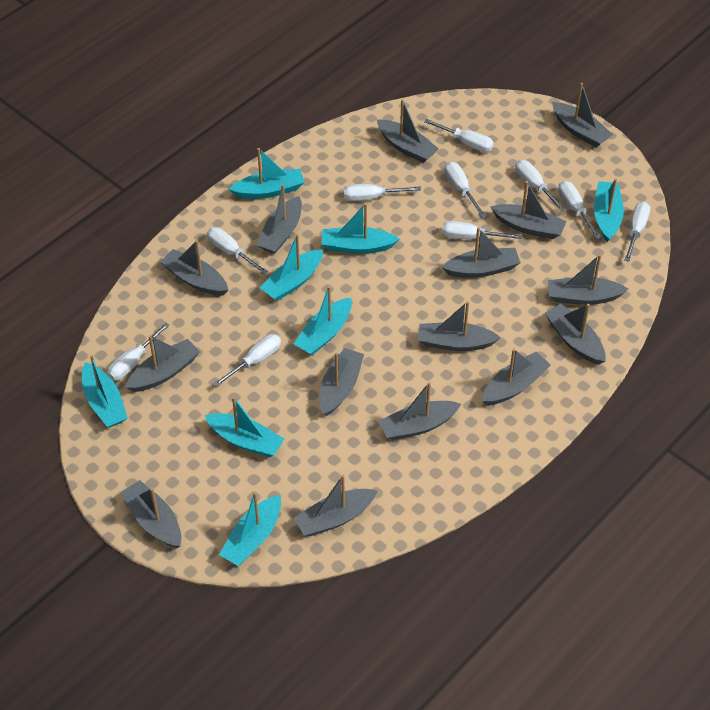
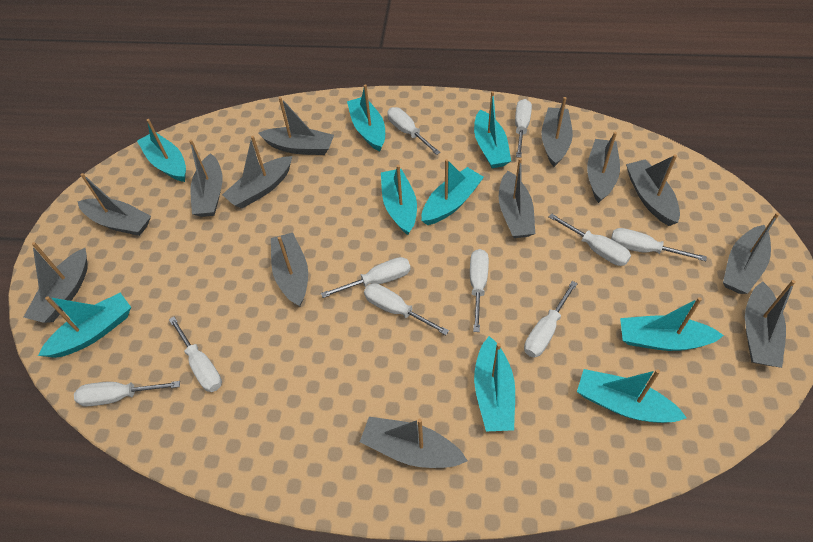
grey boat: 15 -> 13
turquoise boat: 8 -> 9

